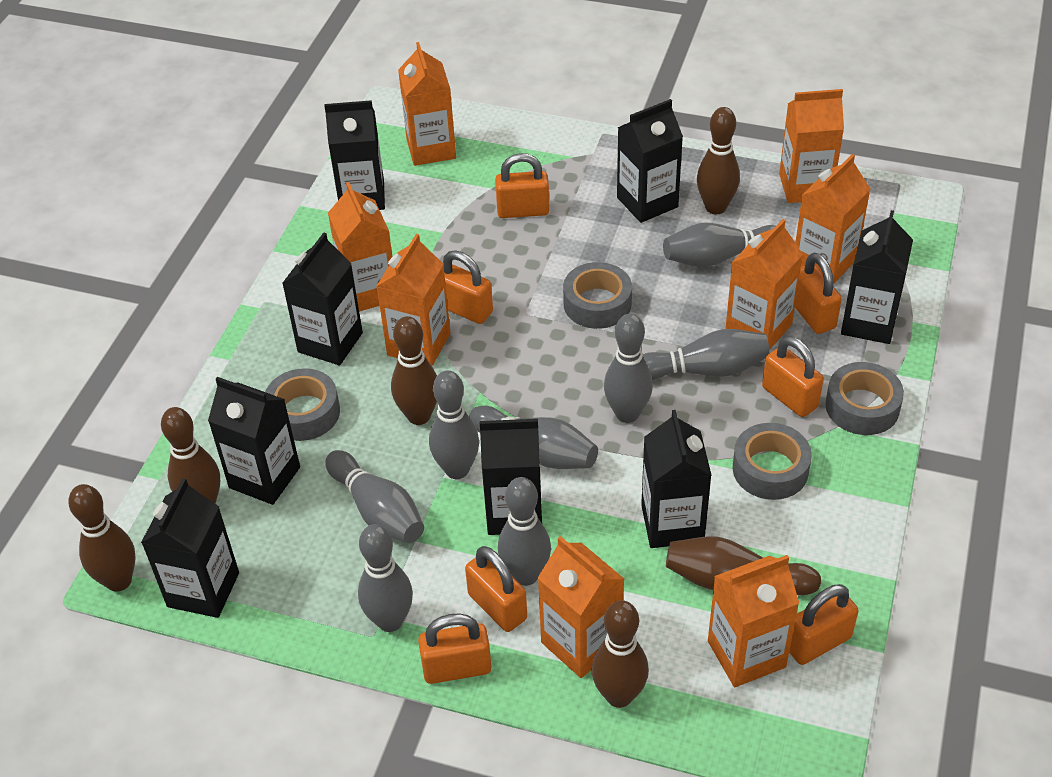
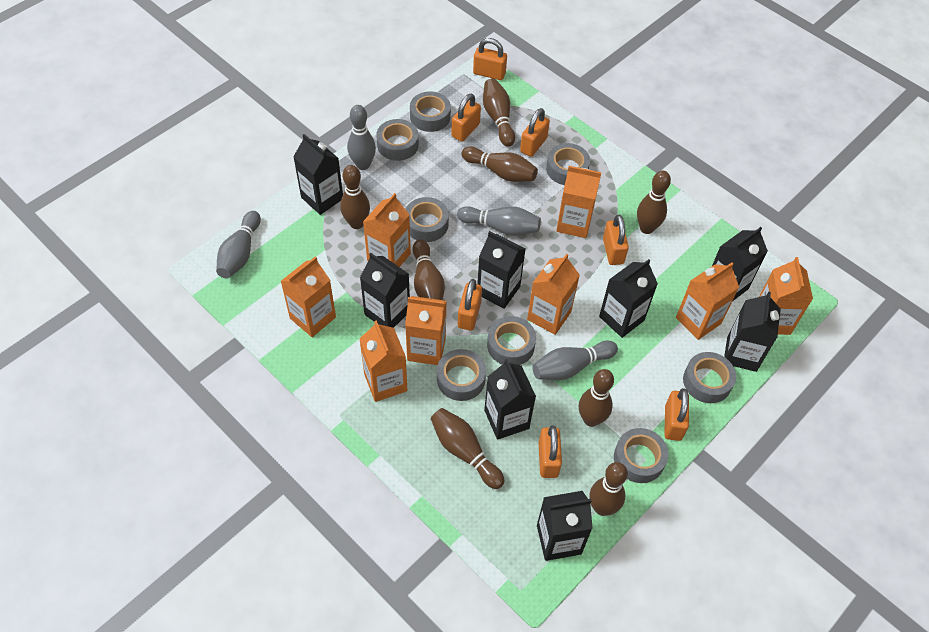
brown bowling pin: 6 -> 8
grey bowling pin: 8 -> 4
grey tape: 4 -> 8

